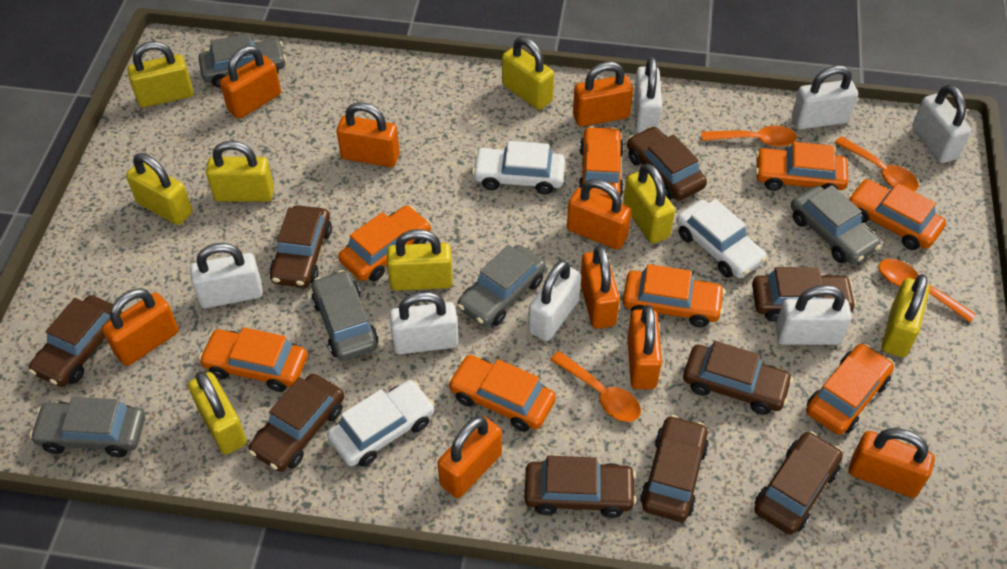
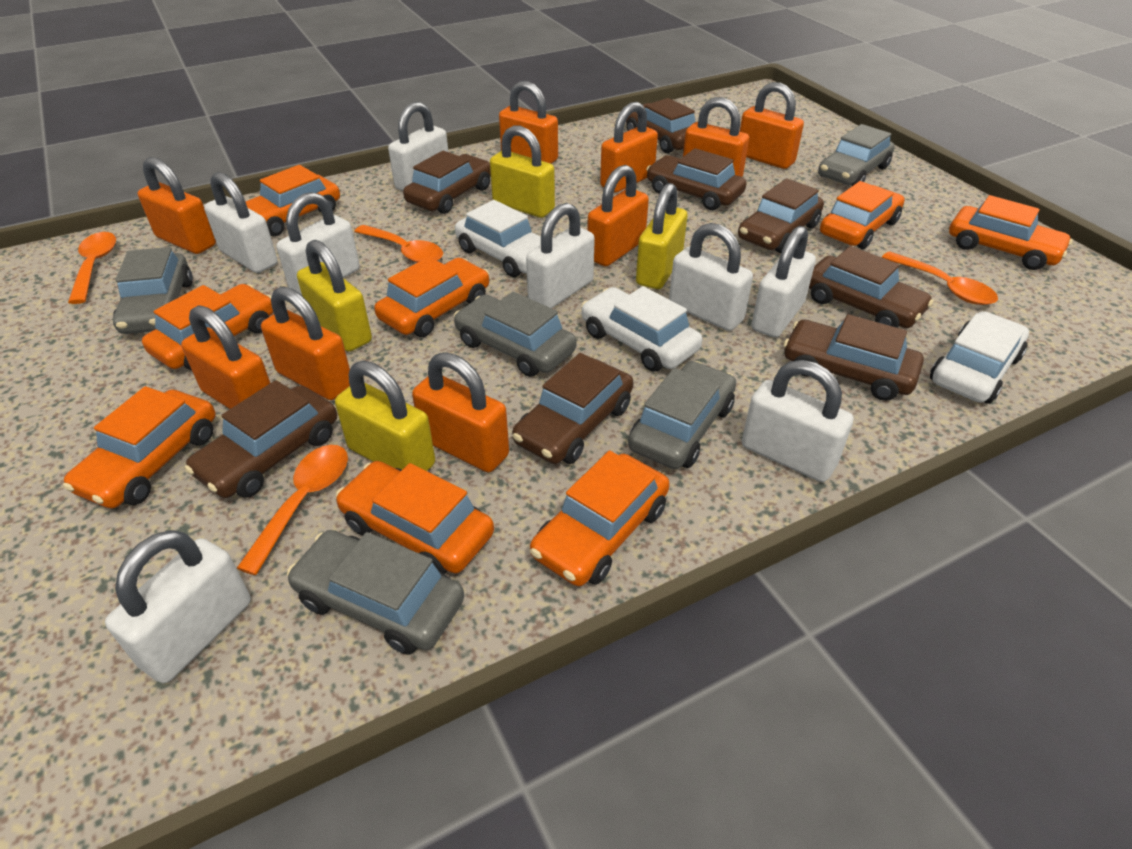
brown car: 9 -> 8
white padlock: 7 -> 8
yellow padlock: 8 -> 4

